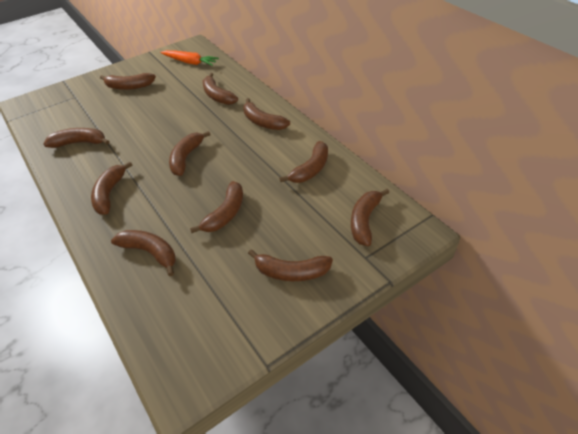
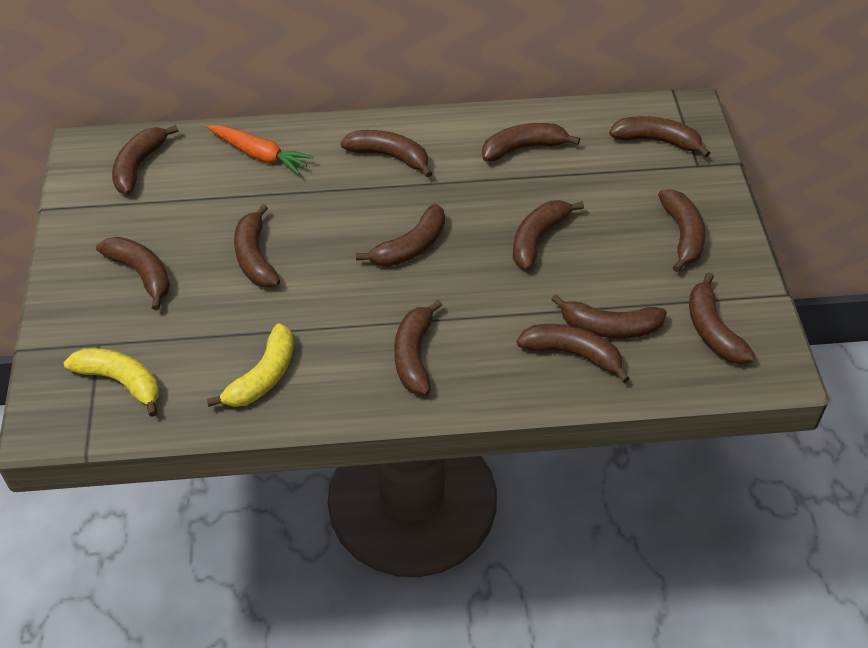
brown banana: 11 -> 13
yellow banana: 0 -> 2

